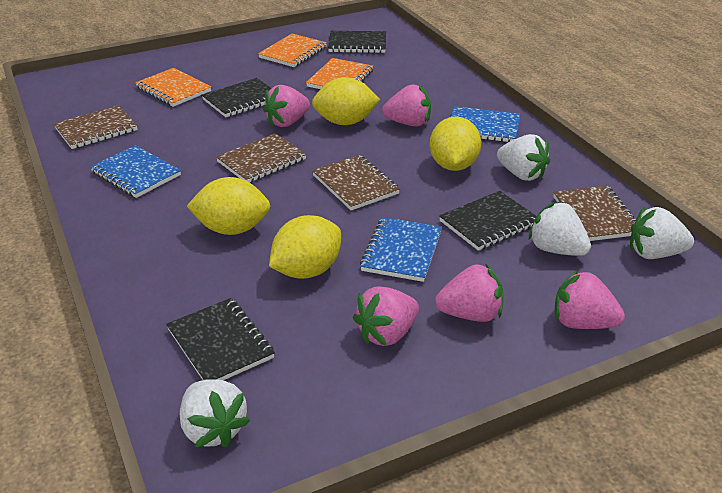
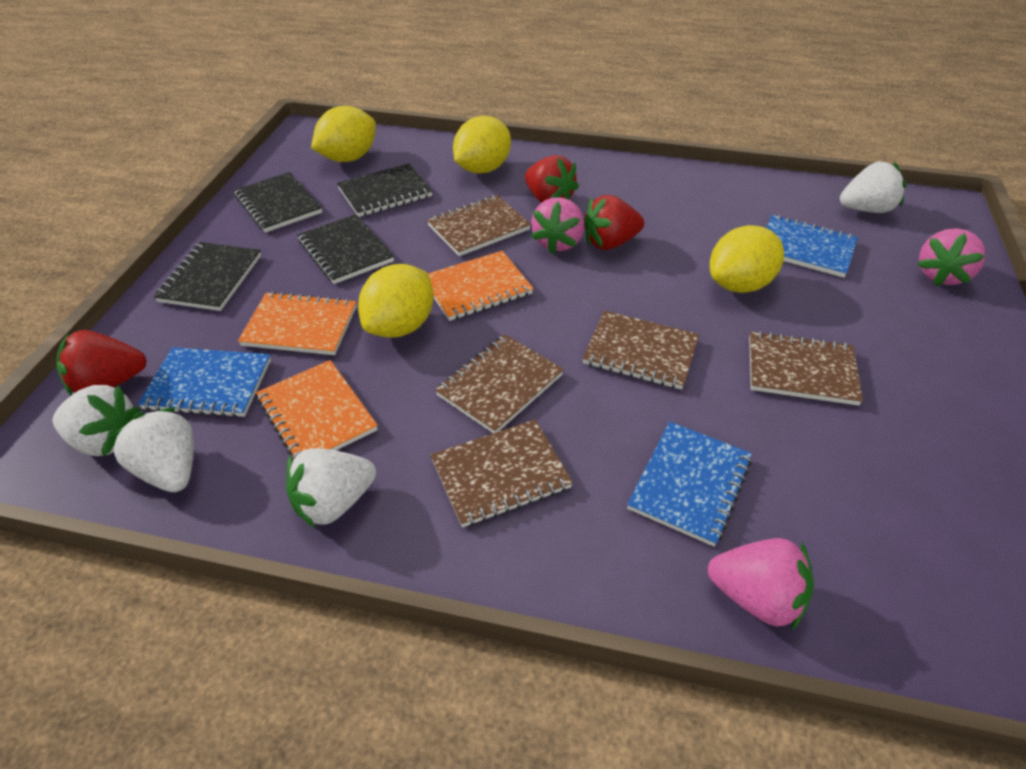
brown notebook: 4 -> 5
pink strawberry: 5 -> 3
red strawberry: 0 -> 3

